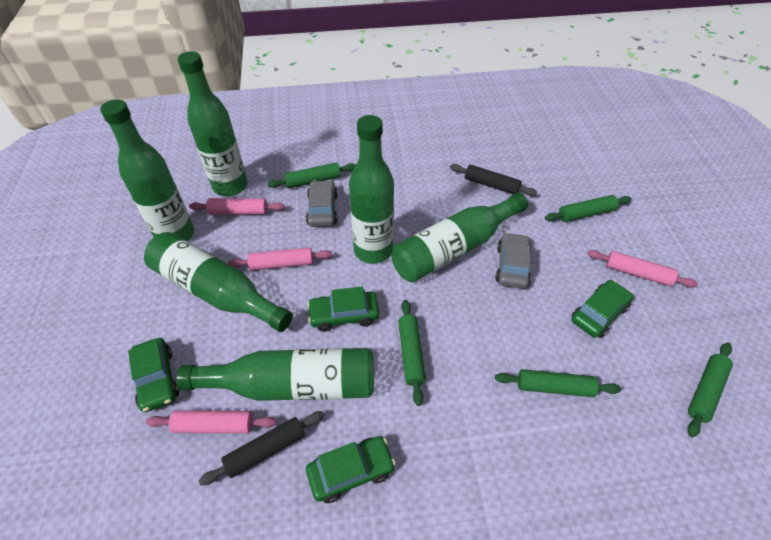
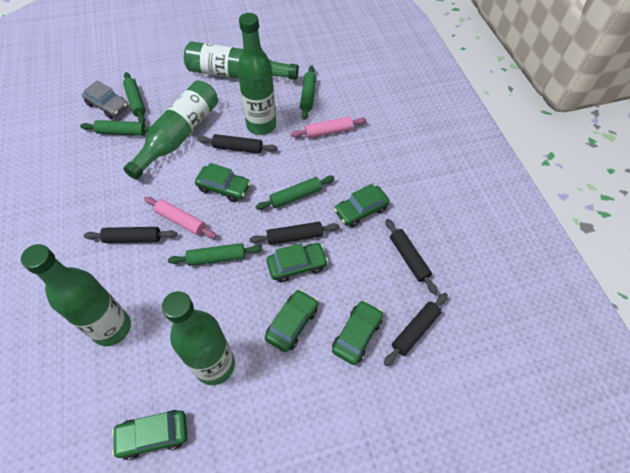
black rolling pin: 2 -> 5
green bottle: 6 -> 5
green car: 4 -> 6
grey car: 2 -> 1
pink rolling pin: 4 -> 2

